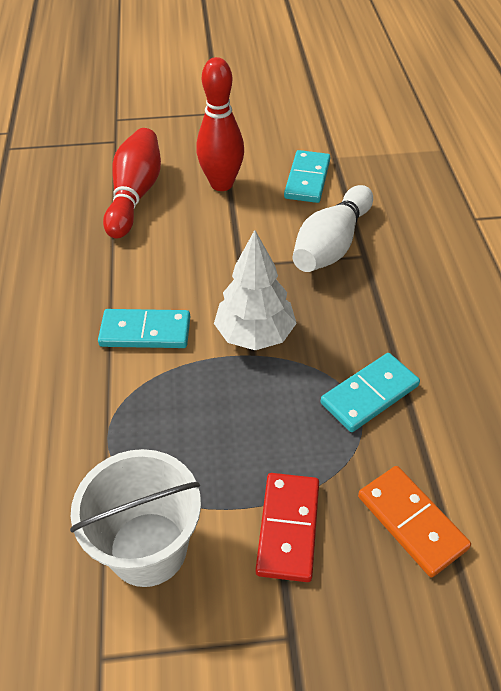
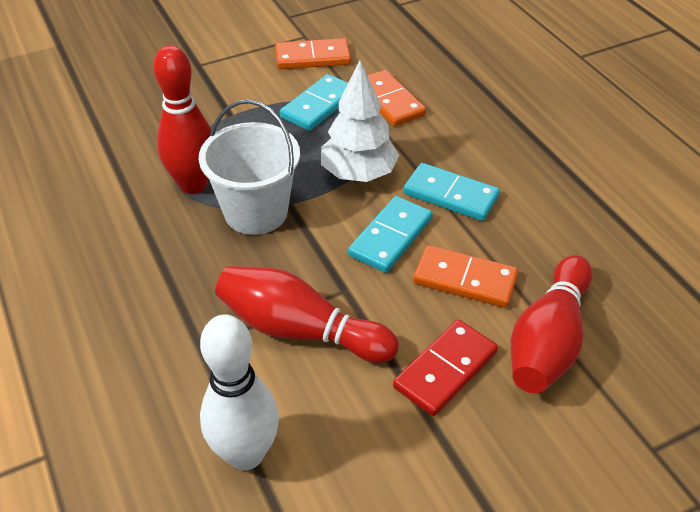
orange domino: 1 -> 3
red bowling pin: 2 -> 3

